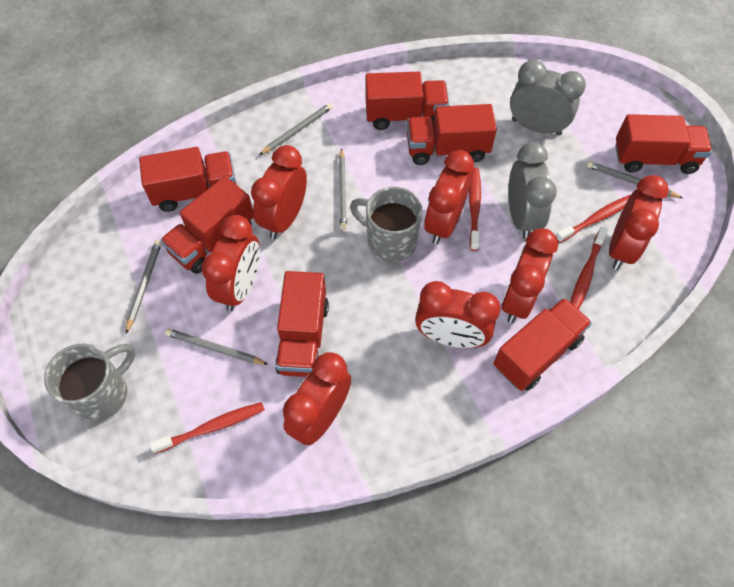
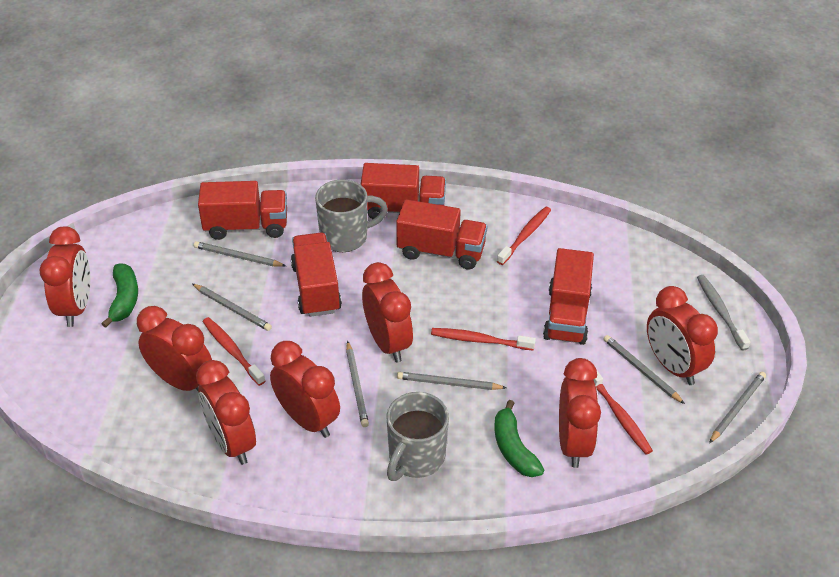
green banana: 0 -> 2
grey clock: 2 -> 0
grey pencil: 5 -> 6
grey toothbrush: 0 -> 1
red truck: 7 -> 5

